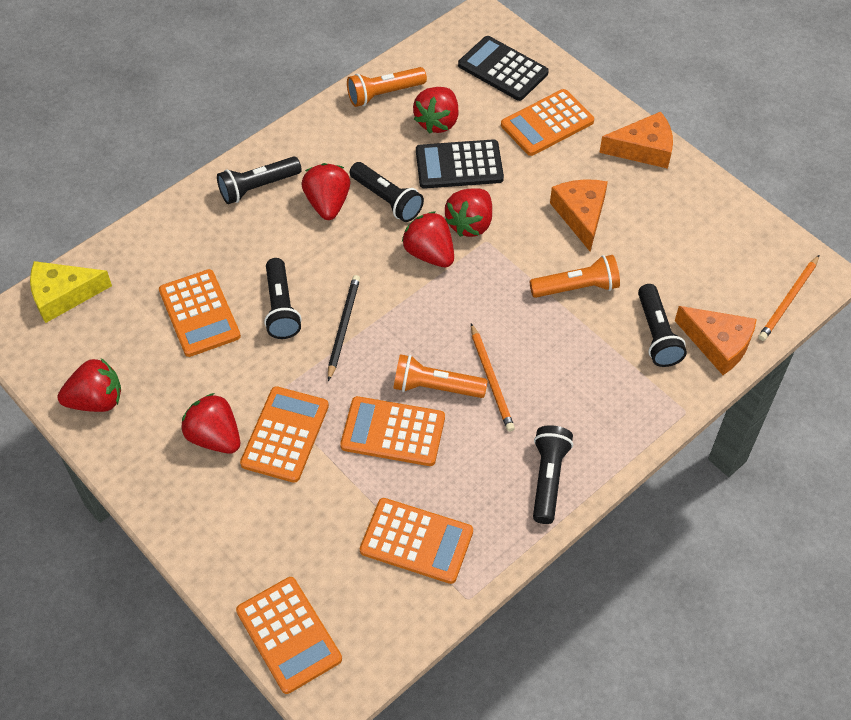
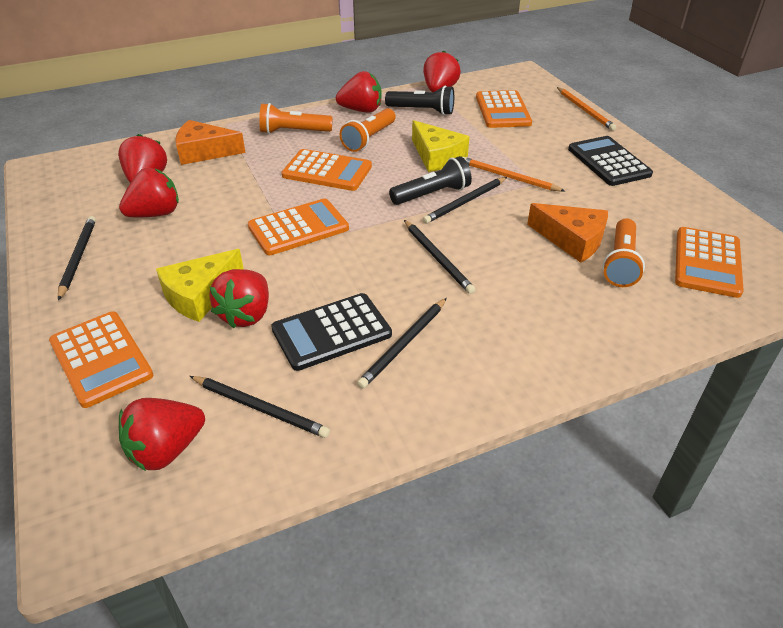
black flashlight: 5 -> 2
black pencil: 1 -> 5
orange calculator: 6 -> 5
orange cheese: 3 -> 2
yellow cheese: 1 -> 2

